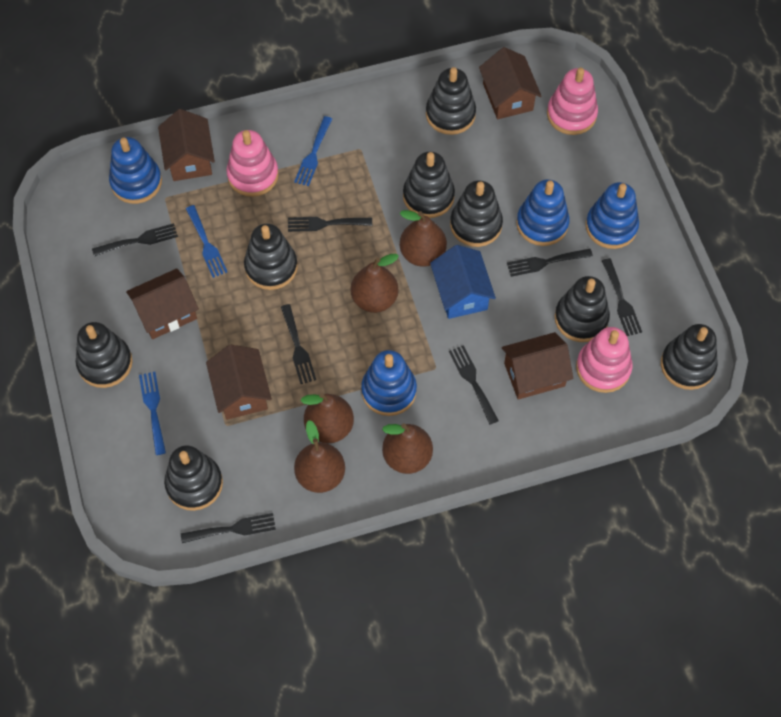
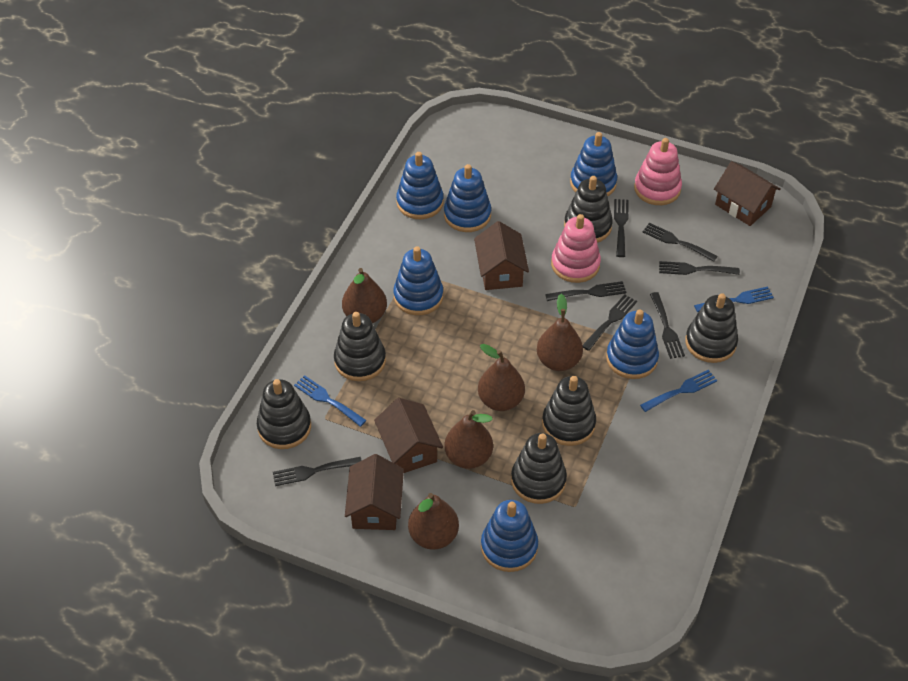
black stacking toy: 8 -> 6
blue house: 1 -> 0
blue stacking toy: 4 -> 6
brown house: 5 -> 4
pink stacking toy: 3 -> 2

